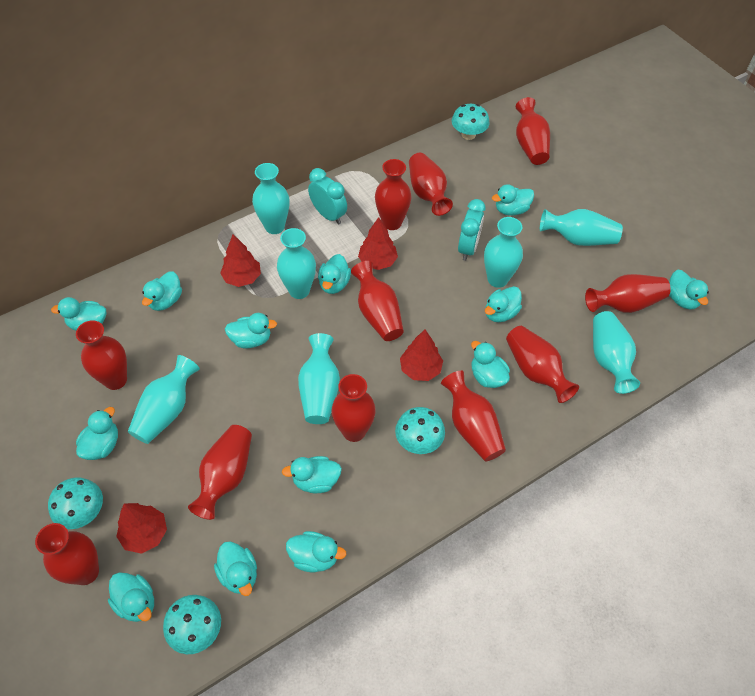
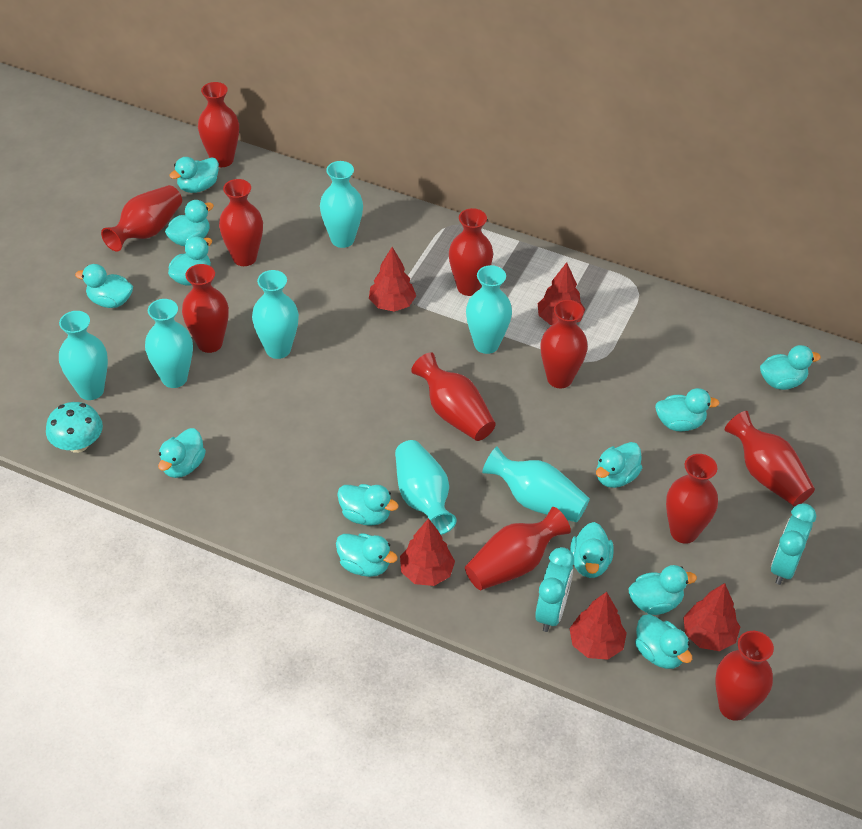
red tree: 4 -> 5
turquoise mushroom: 4 -> 1

